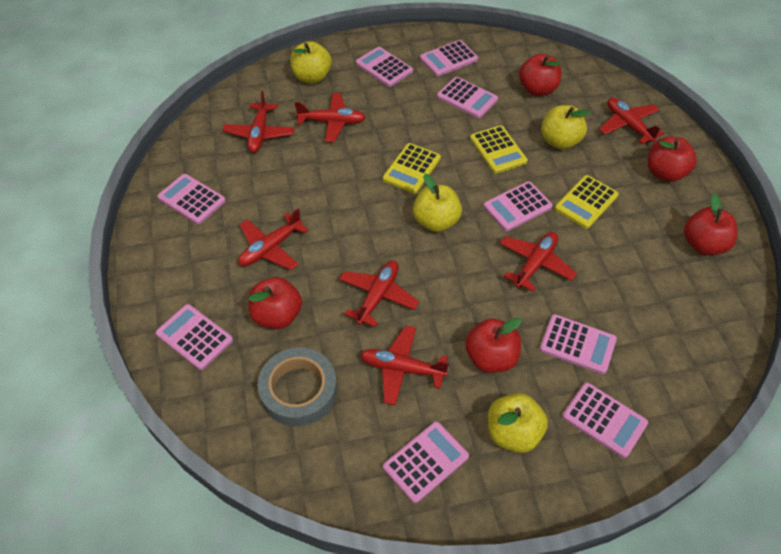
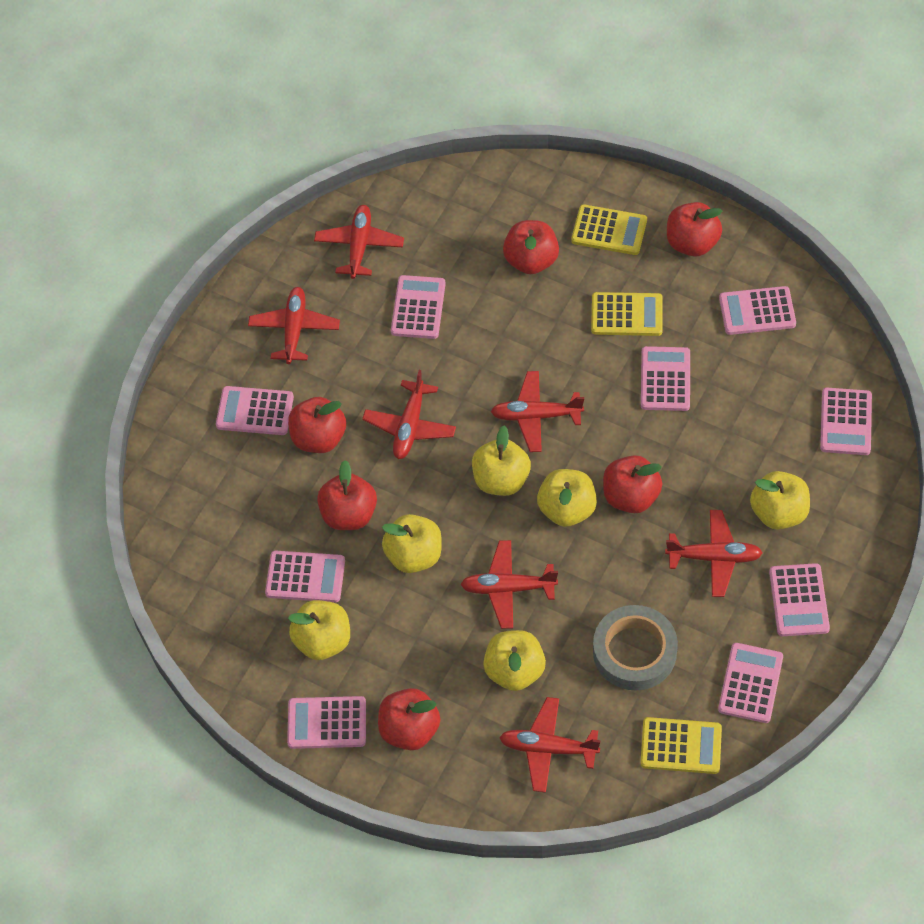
red apple: 5 -> 6
yellow apple: 4 -> 6

